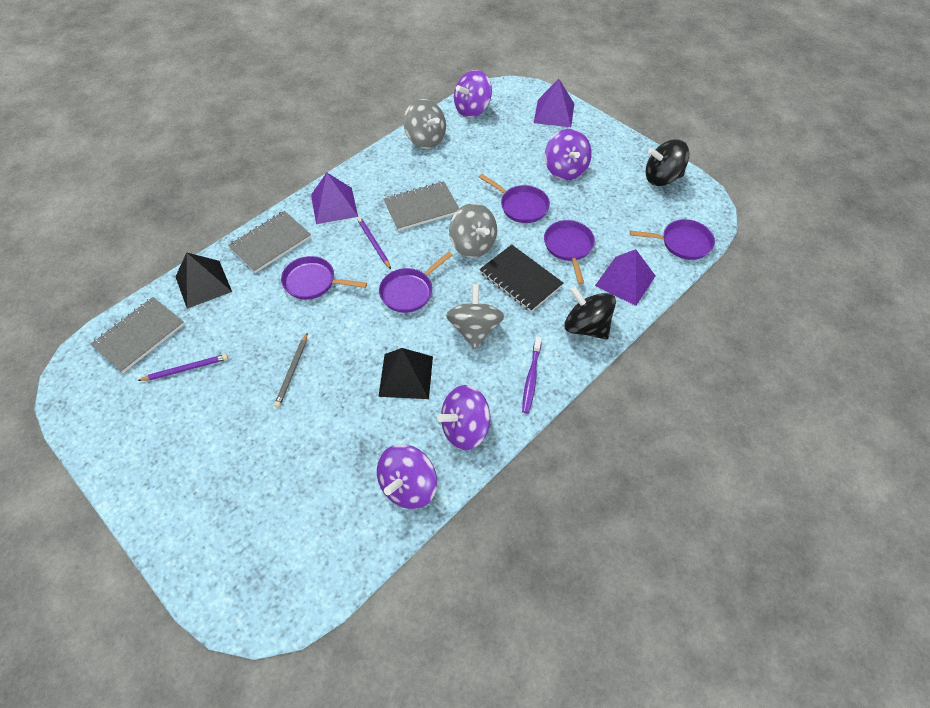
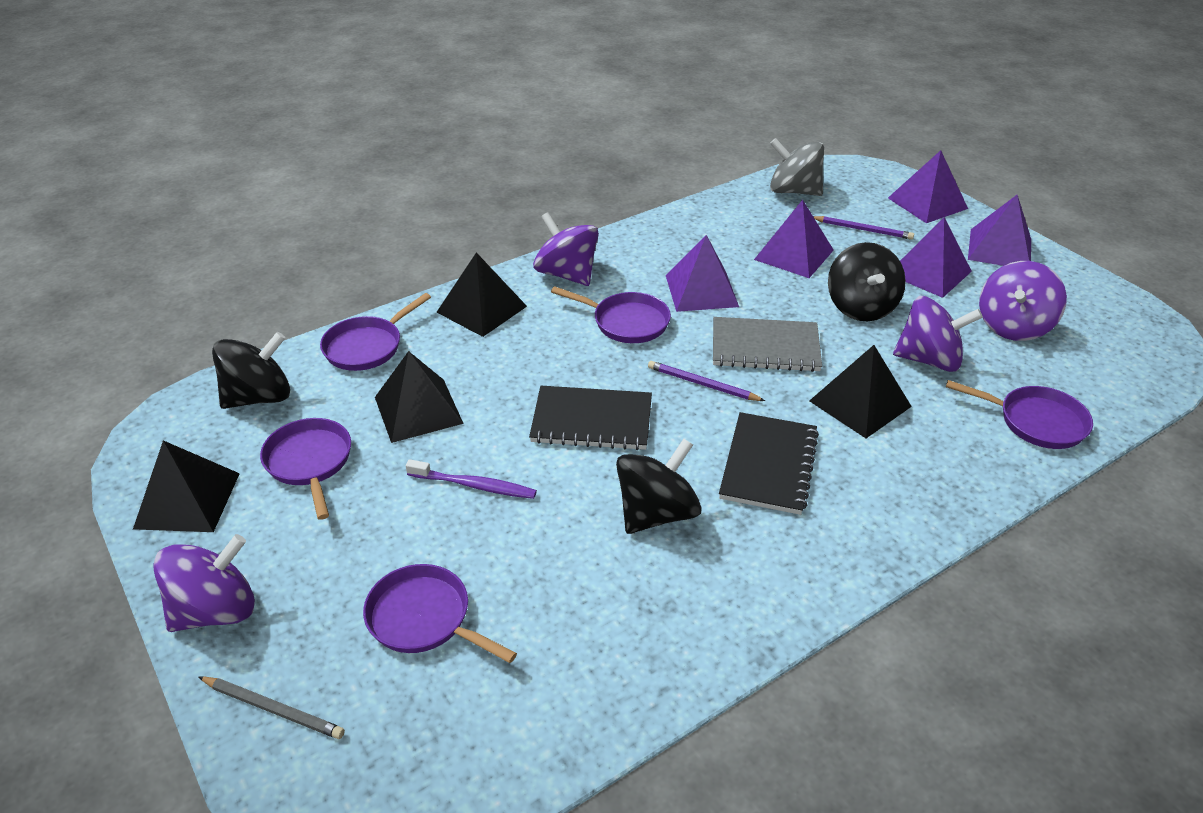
black notebook: 1 -> 2
black pyramid: 2 -> 4
black spinning top: 2 -> 3
grey notebook: 3 -> 1
grey spinning top: 3 -> 1
purple pyramid: 3 -> 5

